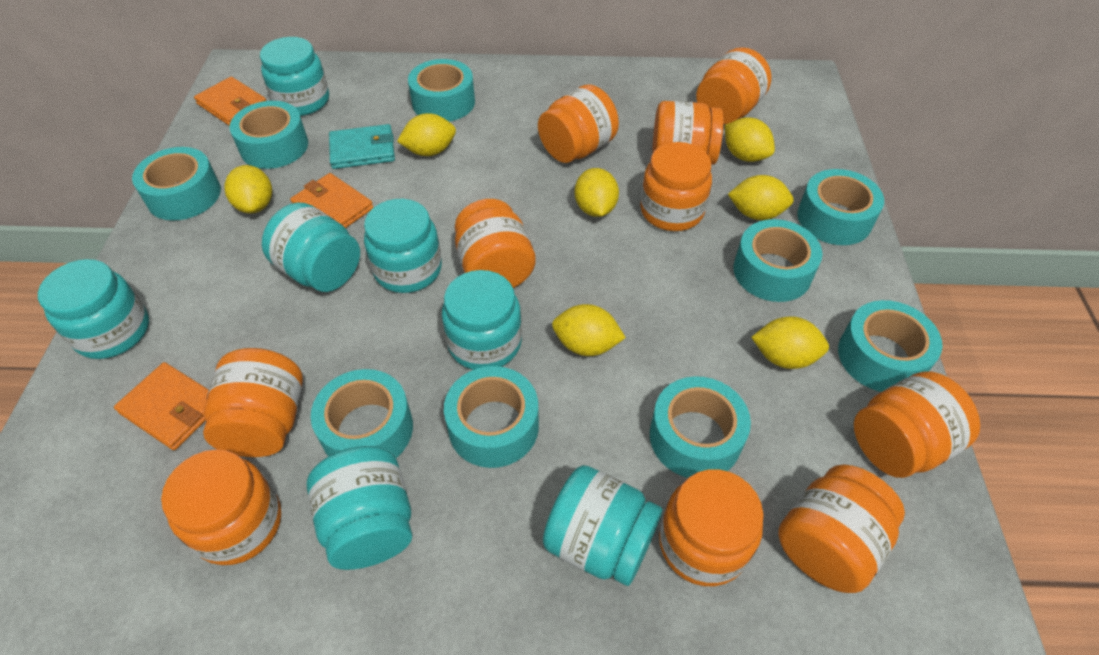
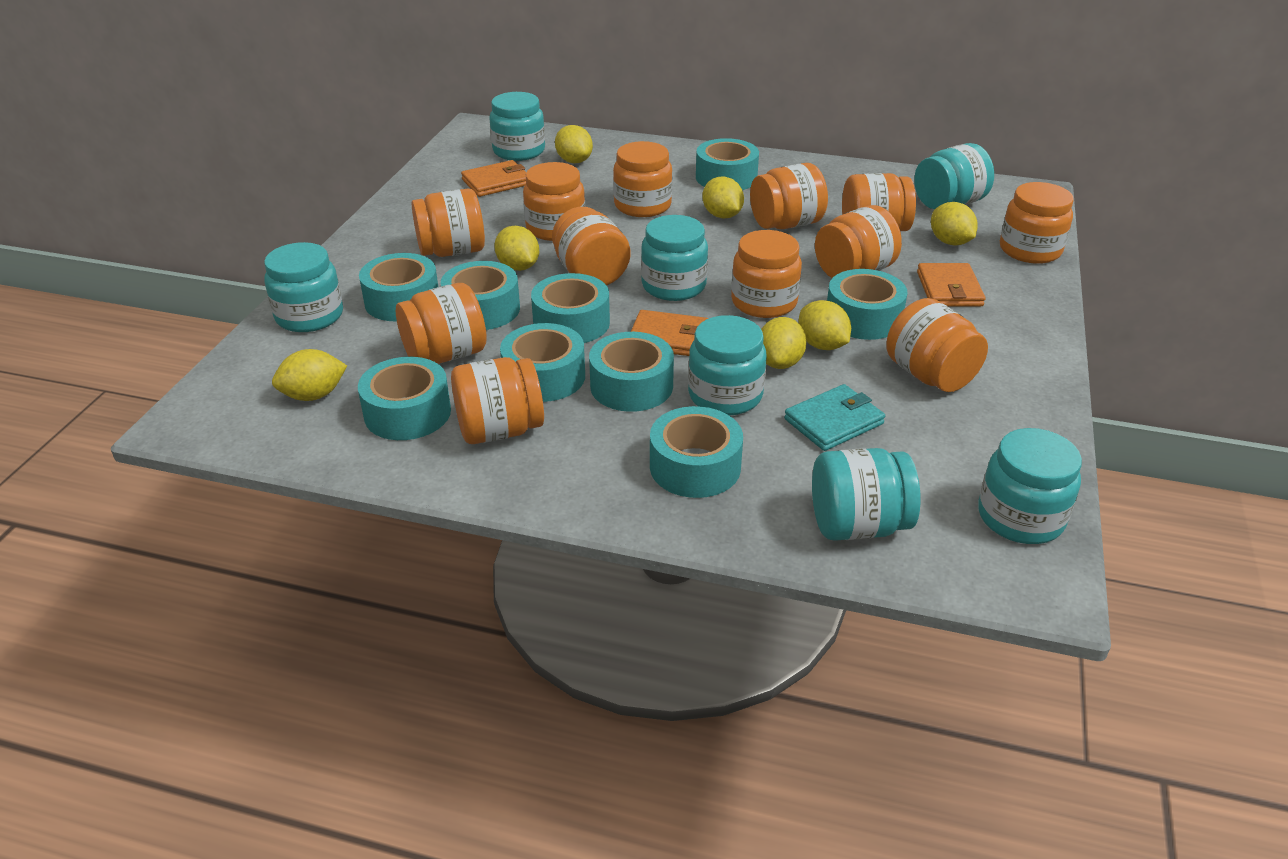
orange jar: 10 -> 12

